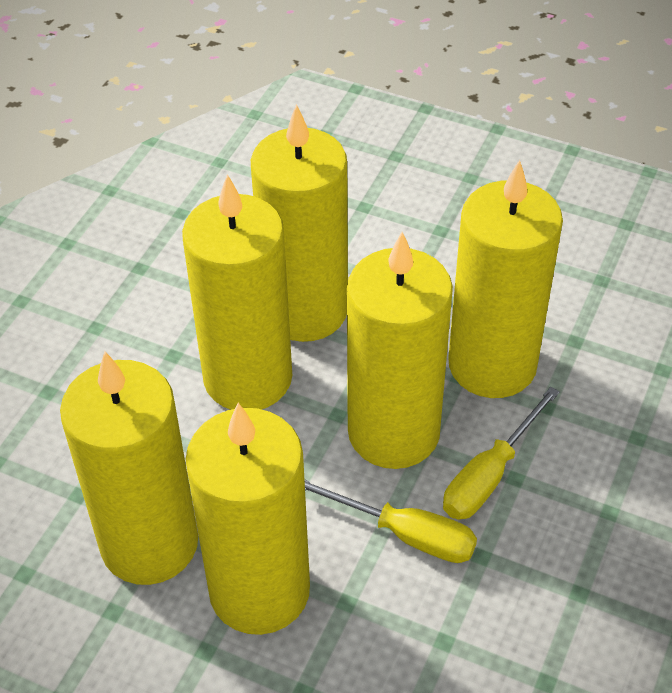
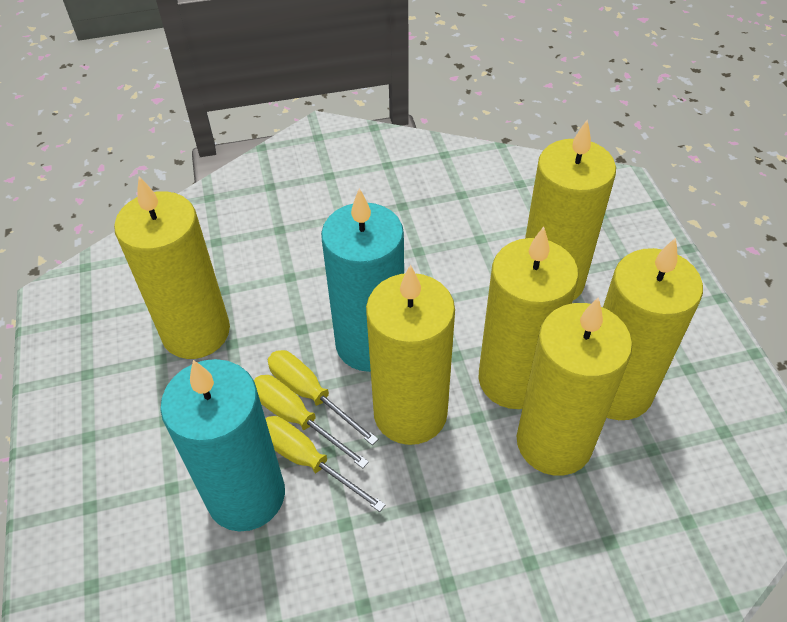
turquoise candle: 0 -> 2
yellow screwdriver: 2 -> 3

